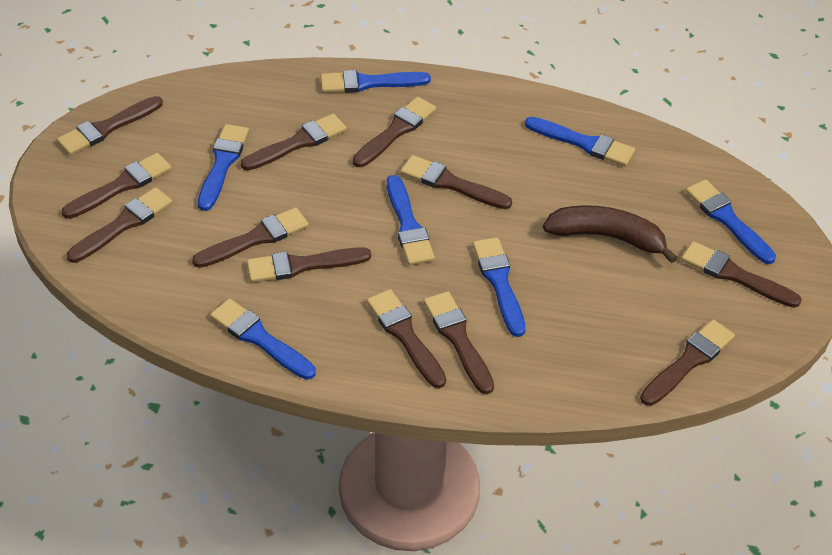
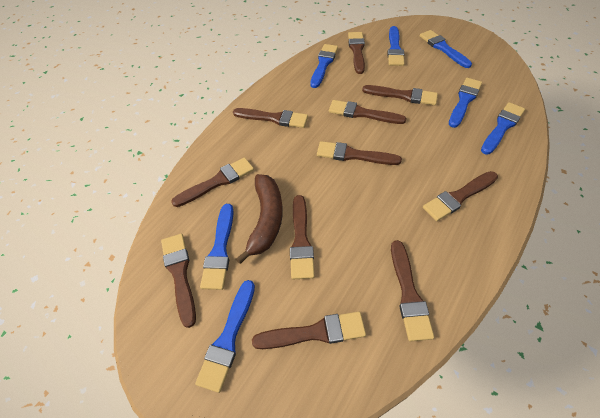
brown brush: 12 -> 11

